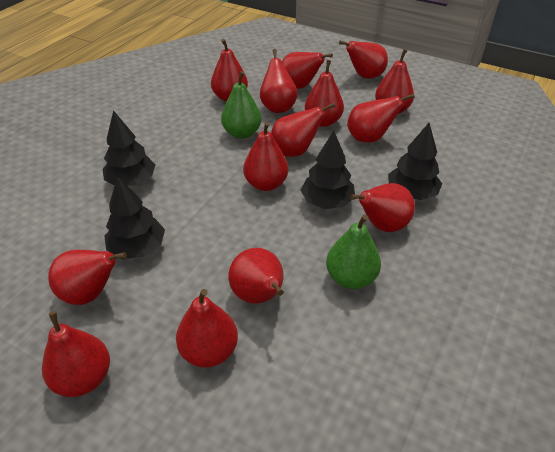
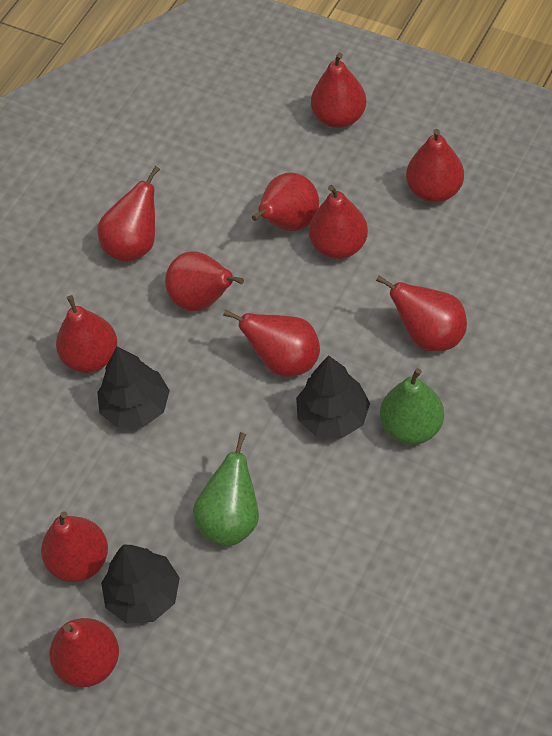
black tree: 4 -> 3
red pear: 14 -> 11

